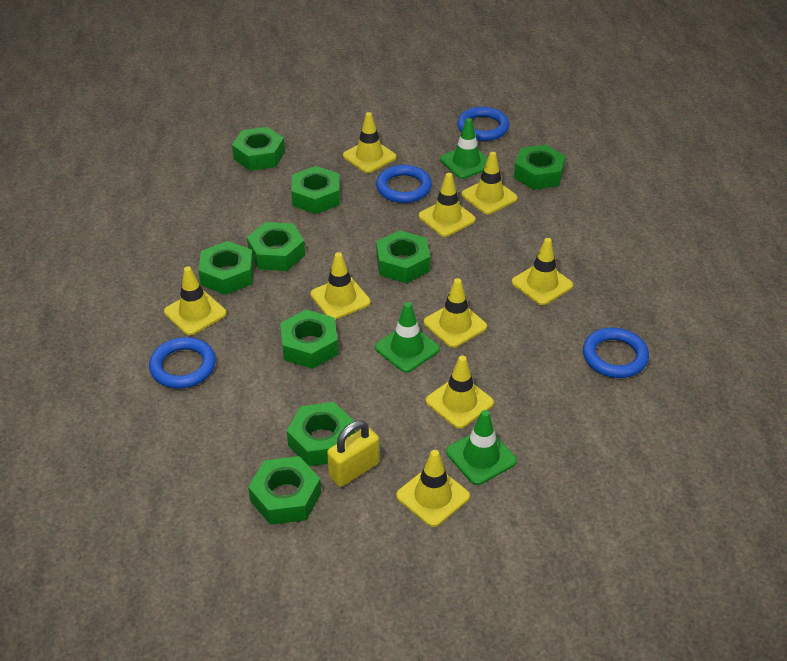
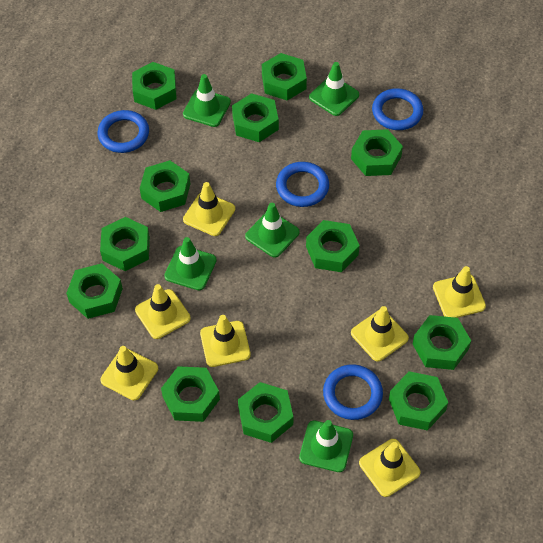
green nut: 9 -> 12
green traffic cone: 3 -> 5
yellow padlock: 1 -> 0
yellow traffic cone: 9 -> 7

